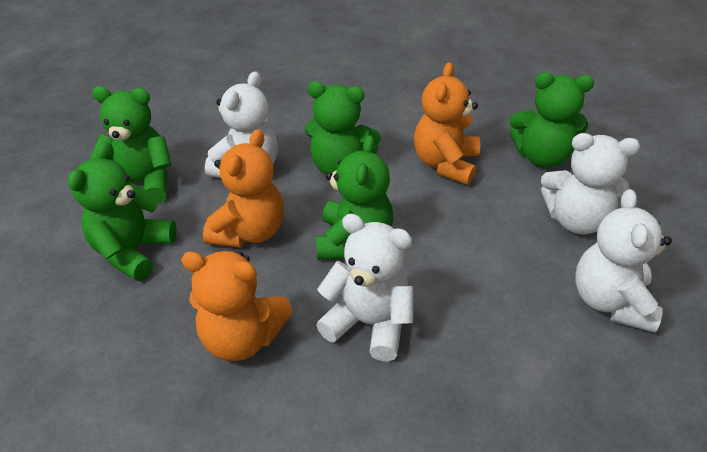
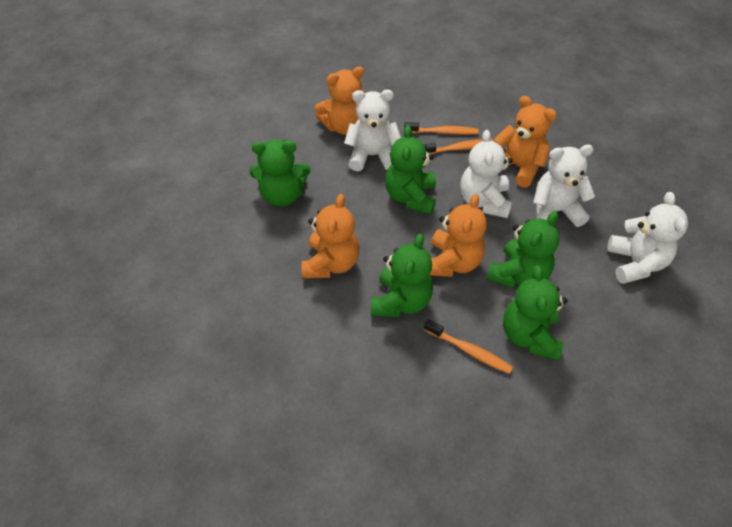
orange teddy bear: 3 -> 4
orange toothbrush: 0 -> 3

